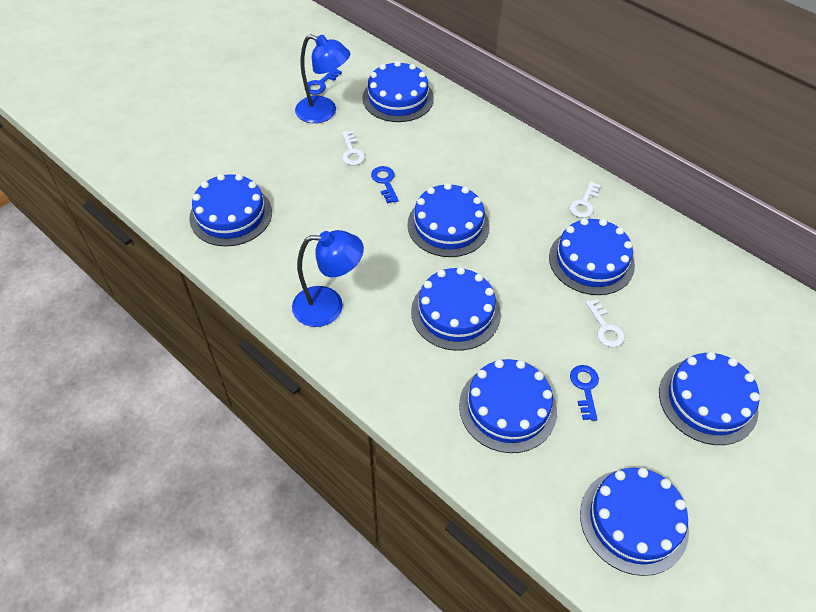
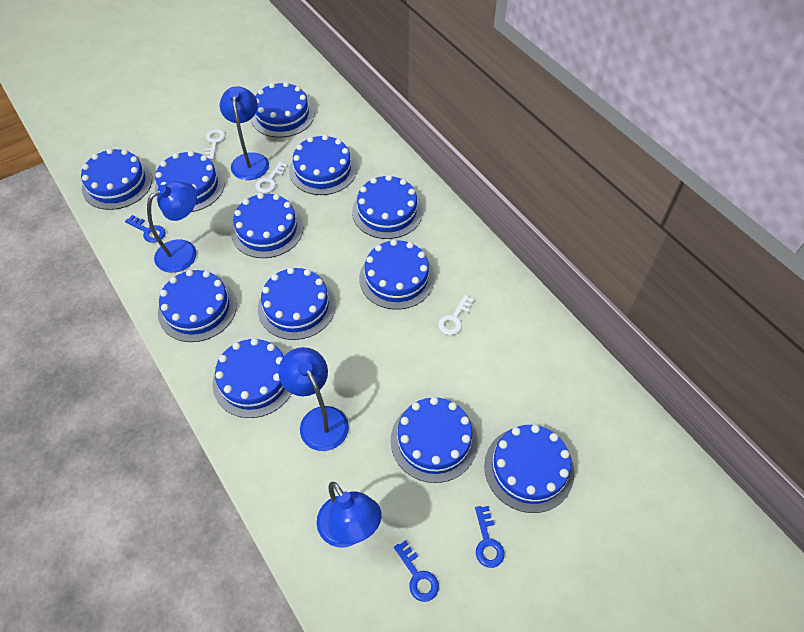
blue cake: 8 -> 12
blue lamp: 2 -> 4

